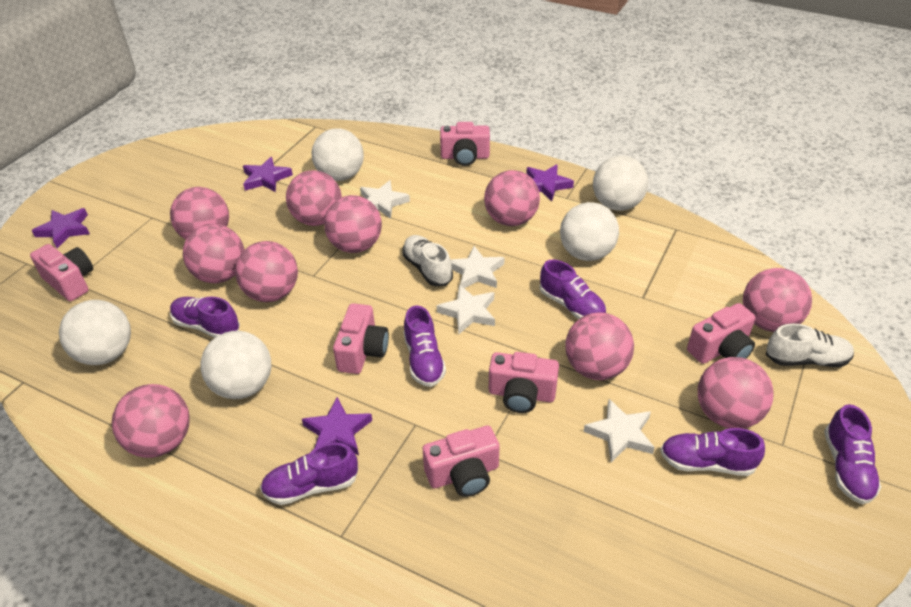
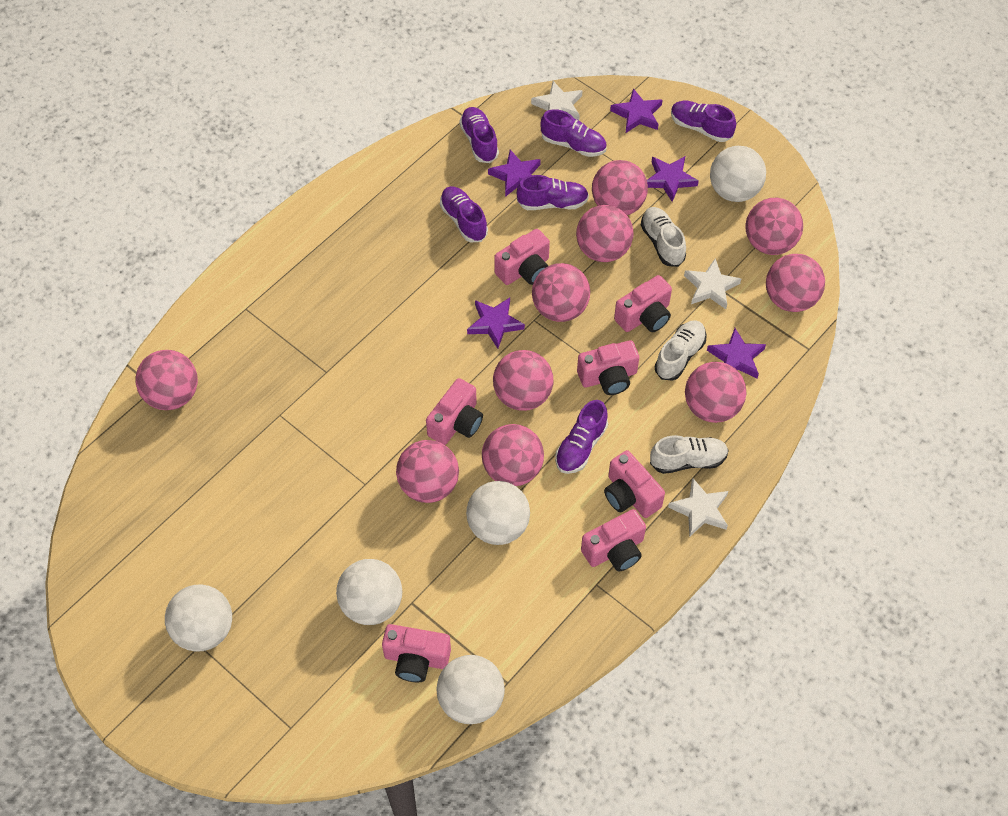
pink camera: 6 -> 7
purple star: 4 -> 5
white shoe: 2 -> 3
white star: 4 -> 3

